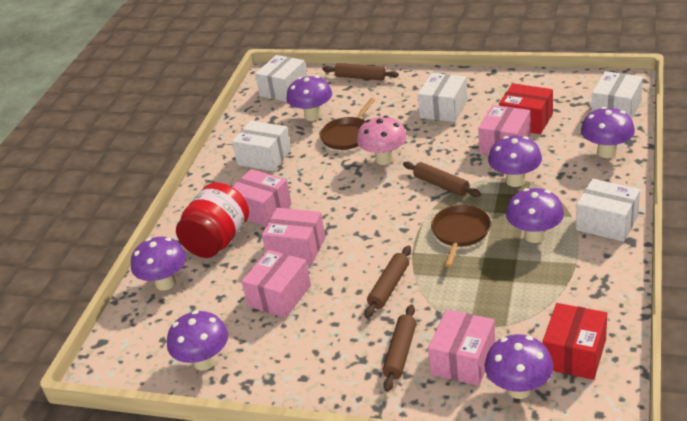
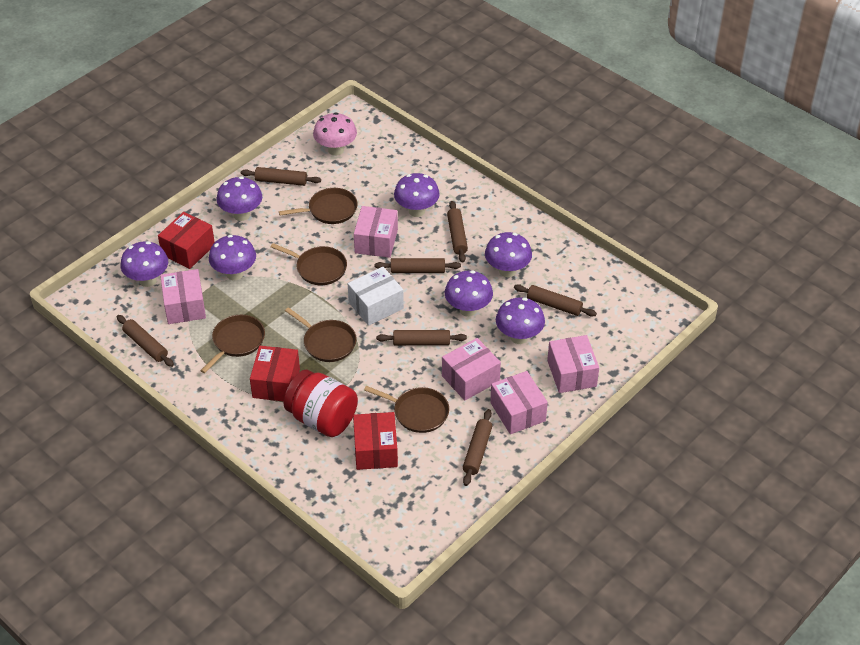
brown pan: 2 -> 5
brown rolling pin: 4 -> 7
red box: 2 -> 3
white box: 5 -> 1

